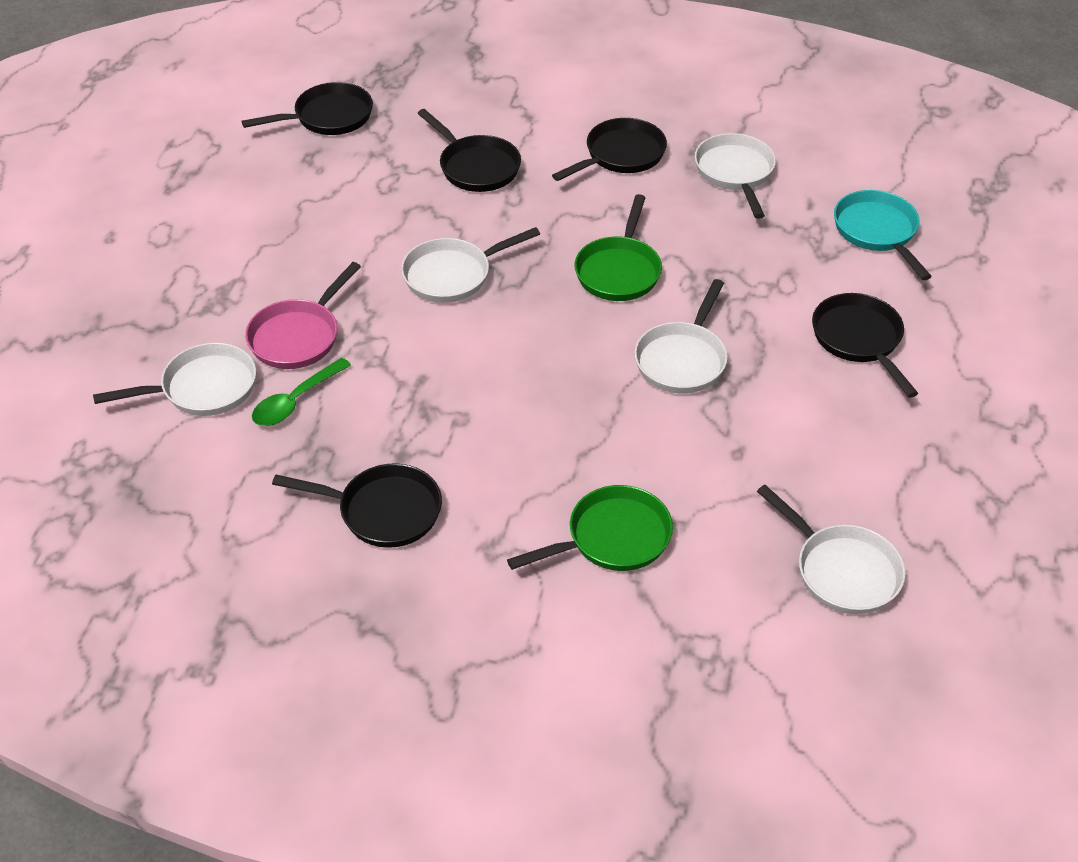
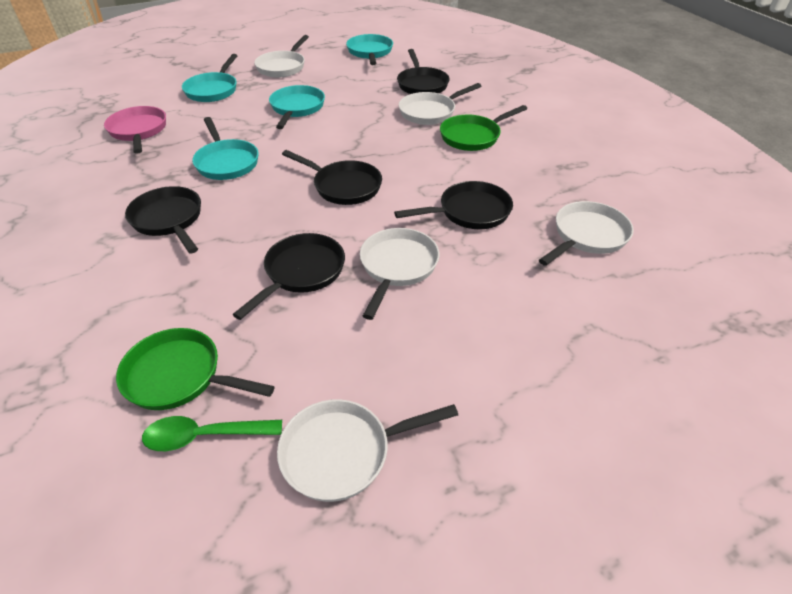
turquoise pan: 1 -> 4

